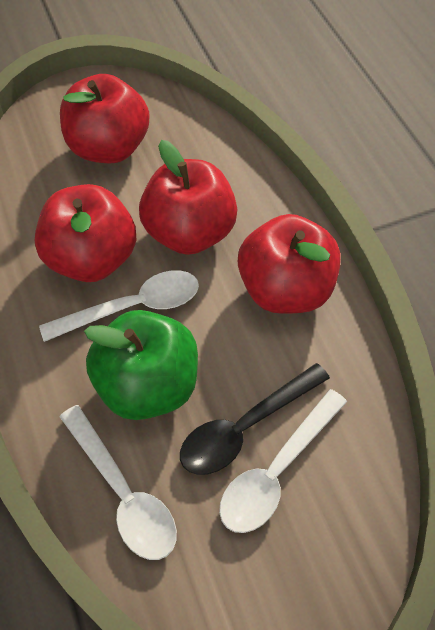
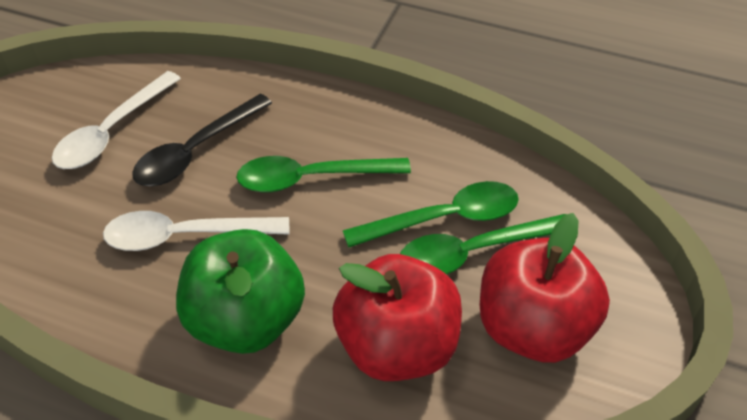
green spoon: 0 -> 3
red apple: 4 -> 2
white spoon: 3 -> 2

